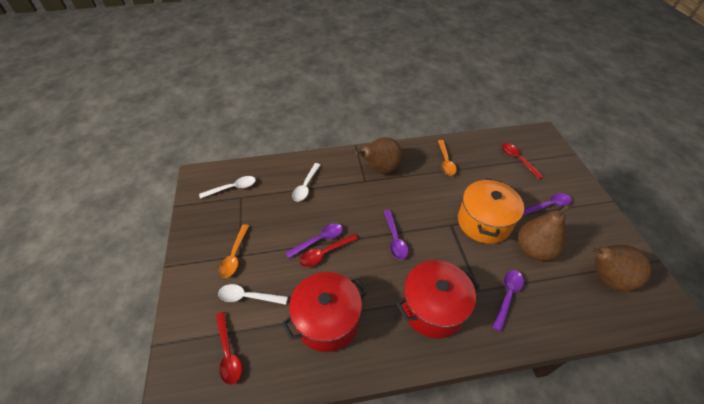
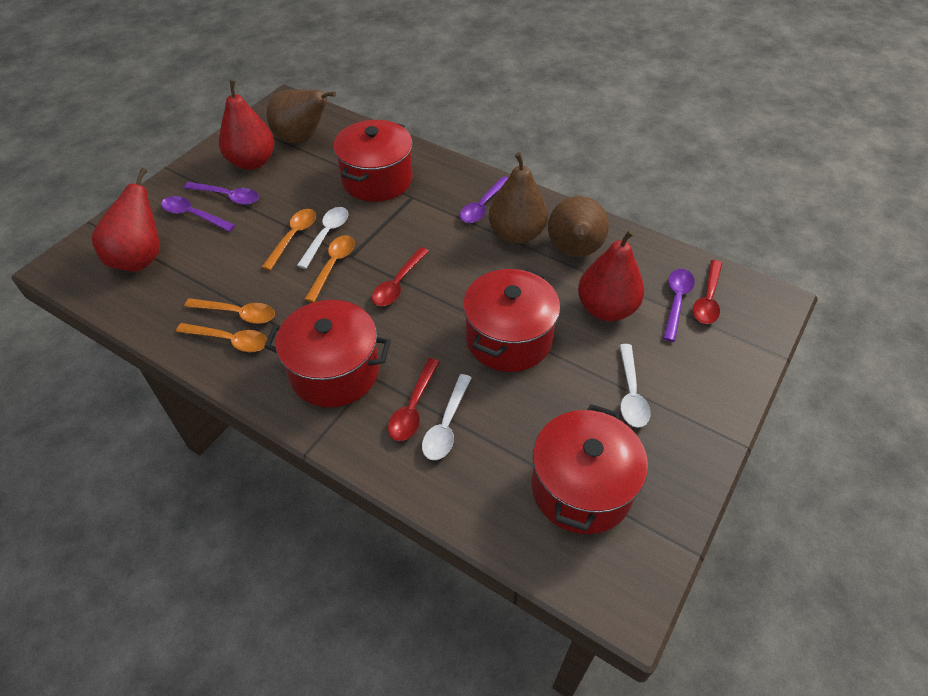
orange pot: 1 -> 0
orange spoon: 2 -> 4
red pear: 0 -> 3
red pot: 2 -> 4

